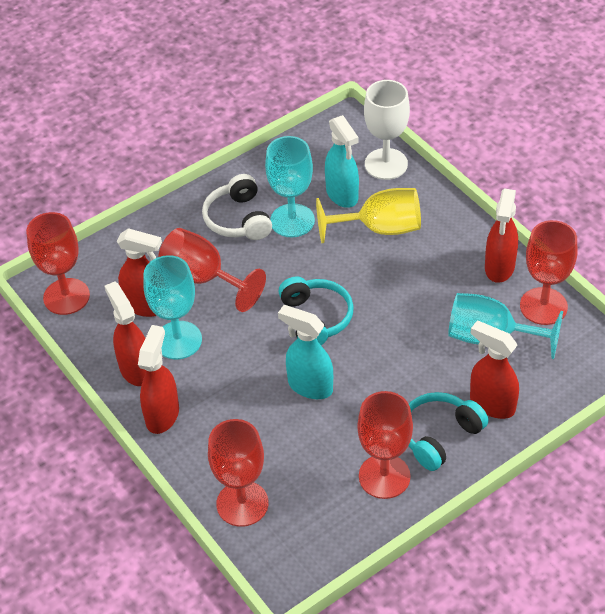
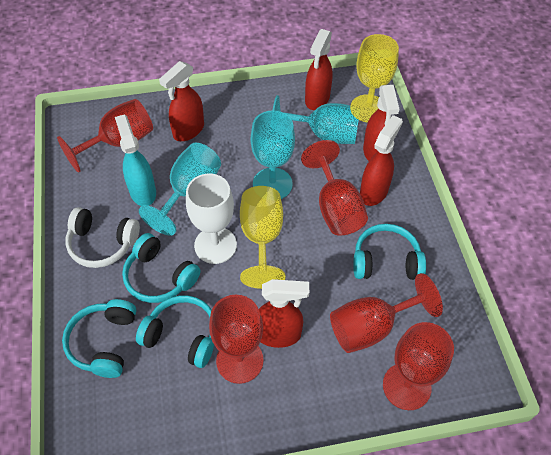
turquoise headphones: 2 -> 4
turquoise spray bottle: 2 -> 1
yellow goblet: 1 -> 2

